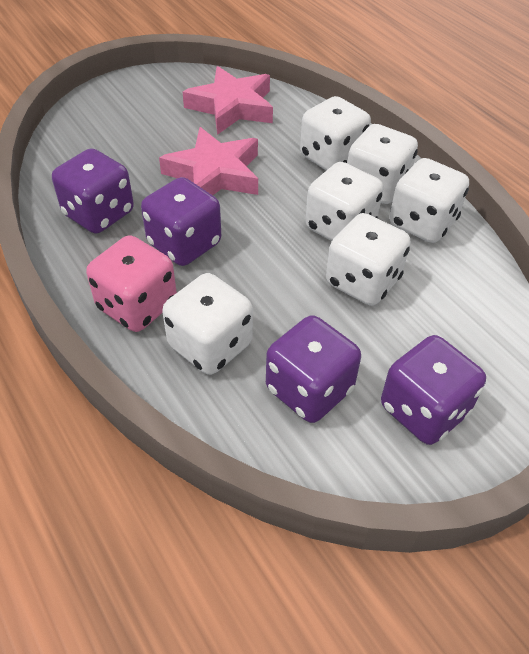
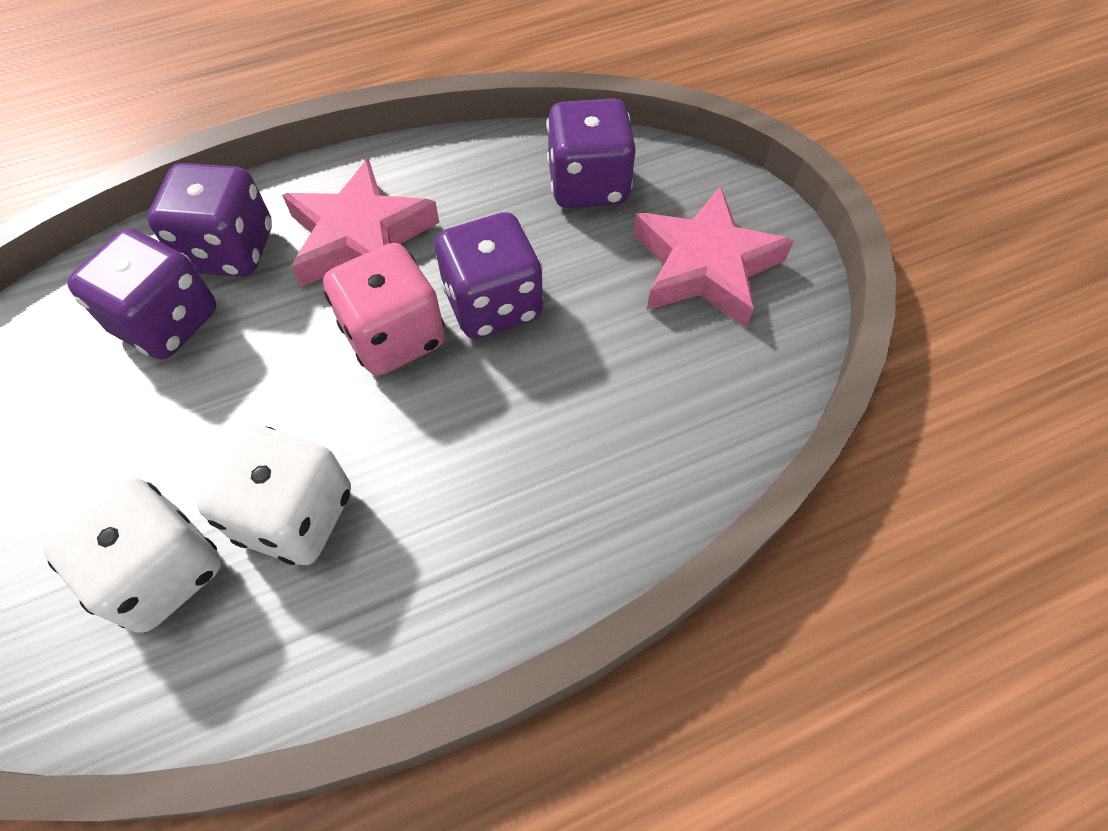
white dice: 6 -> 2

